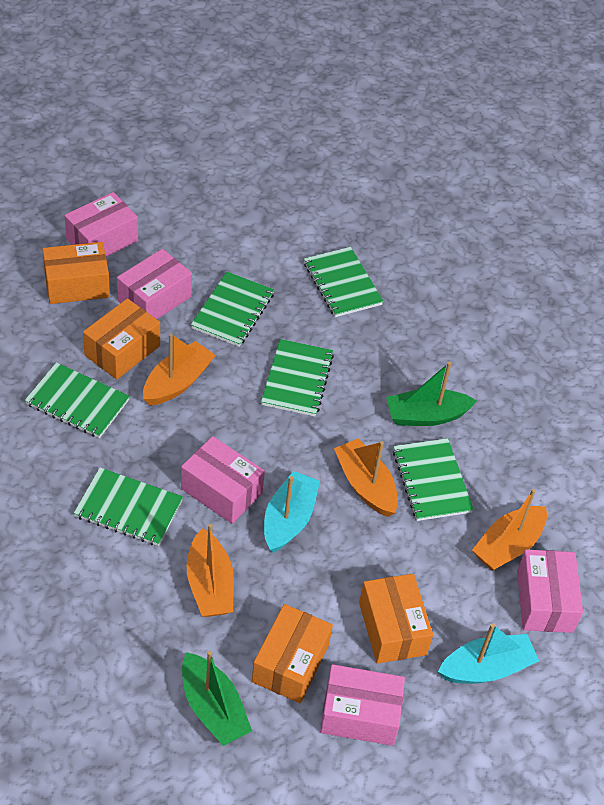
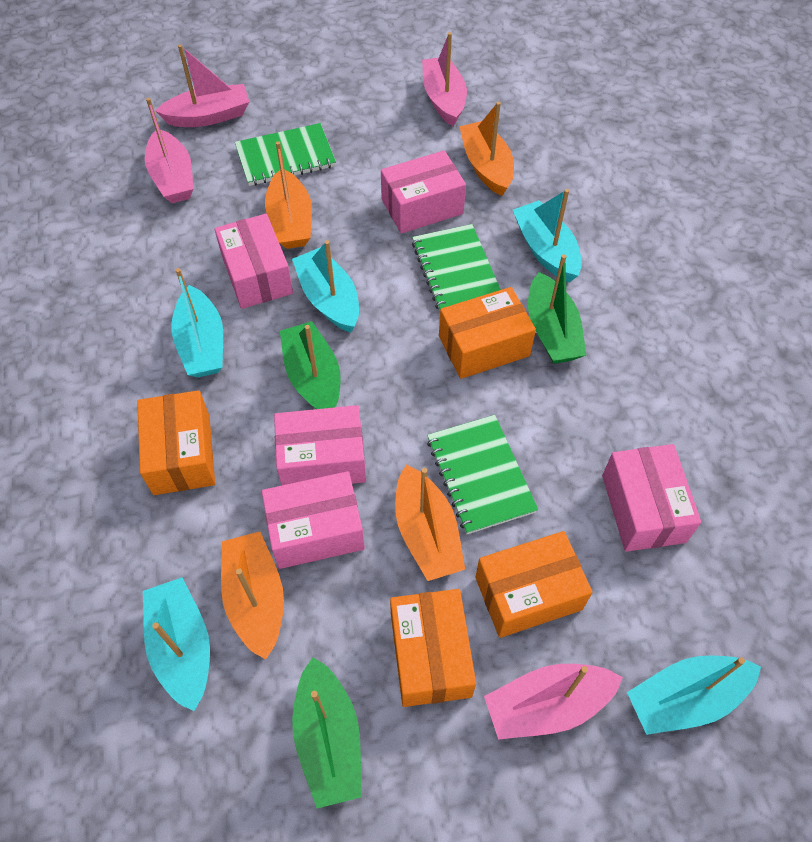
green boat: 2 -> 3
green notebook: 6 -> 3
pink boat: 0 -> 4
turquoise boat: 2 -> 5

